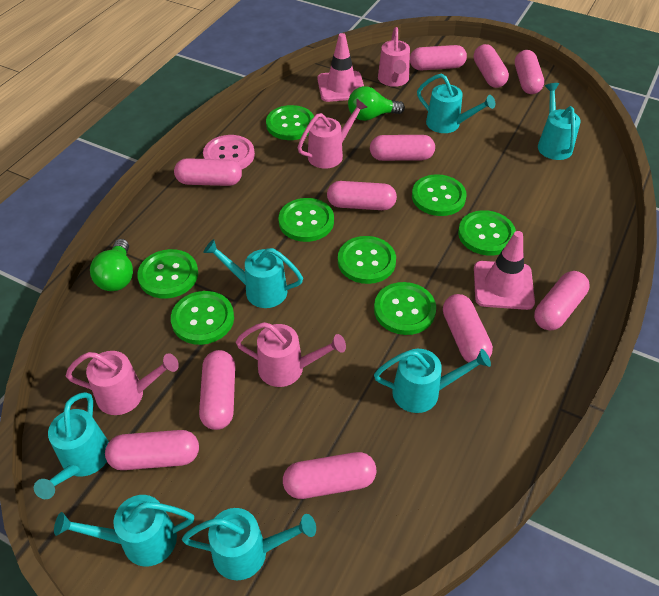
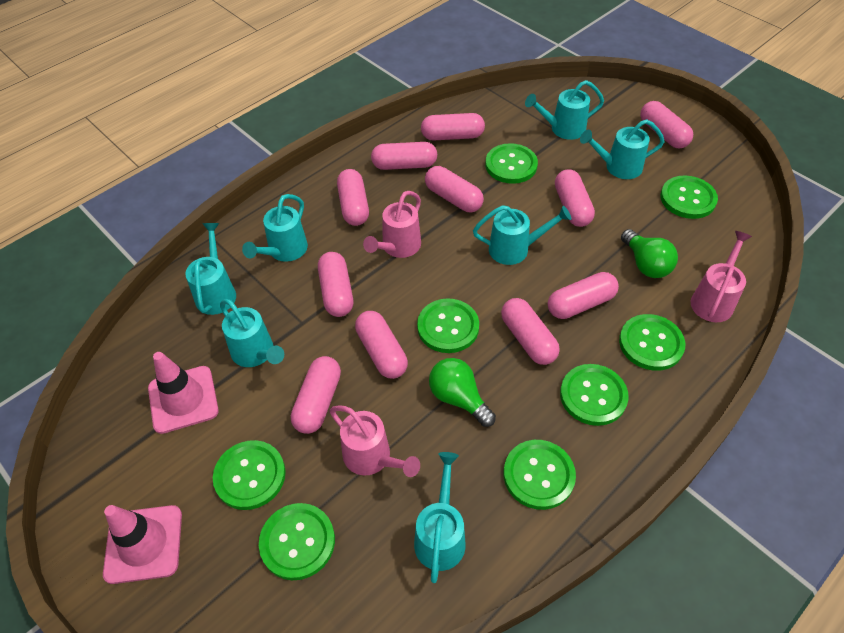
pink button: 1 -> 0
pink watering can: 4 -> 3

